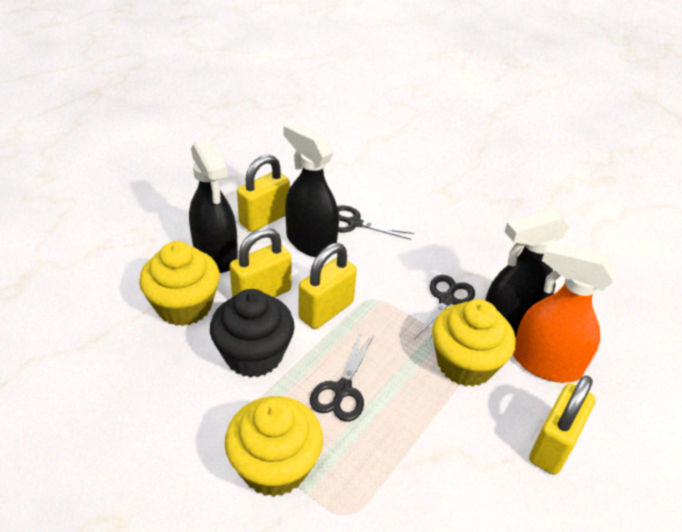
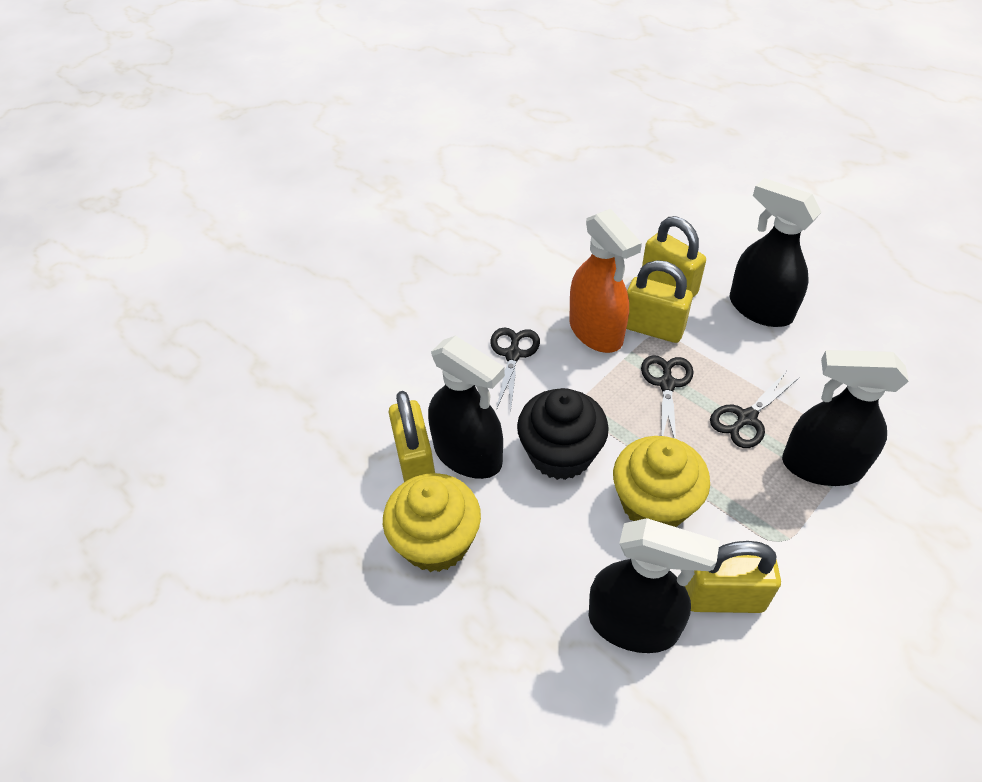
black spray bottle: 3 -> 4
yellow cupcake: 3 -> 2

